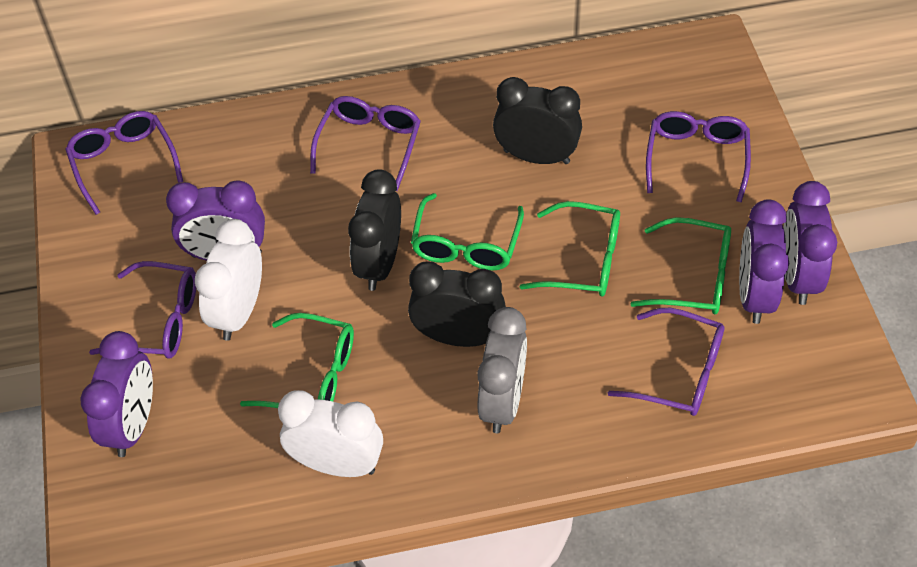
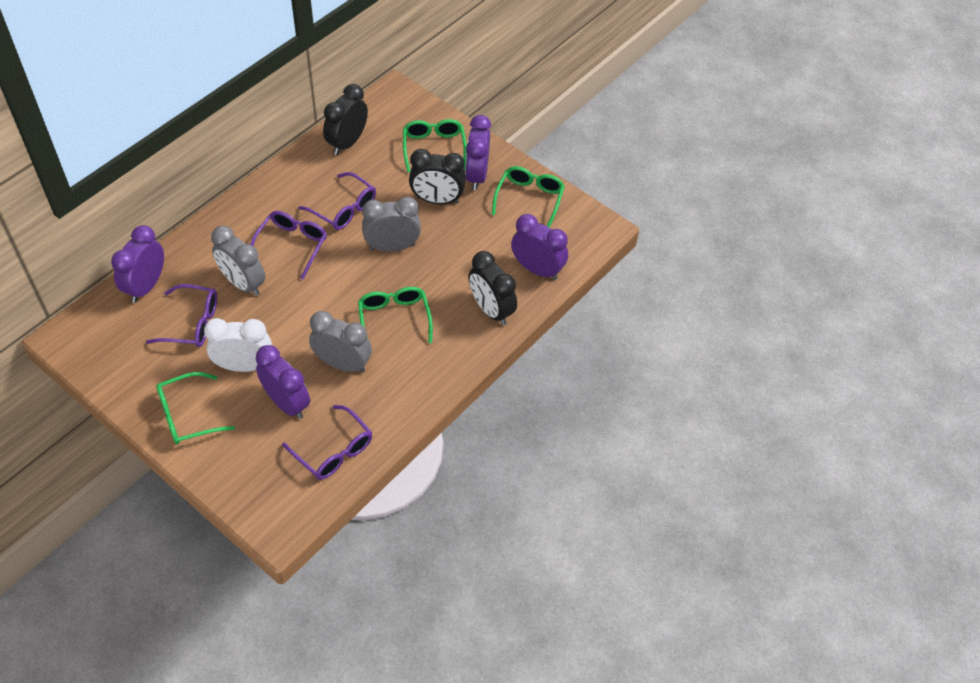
grey clock: 1 -> 3
purple glasses: 5 -> 4
white clock: 2 -> 1

